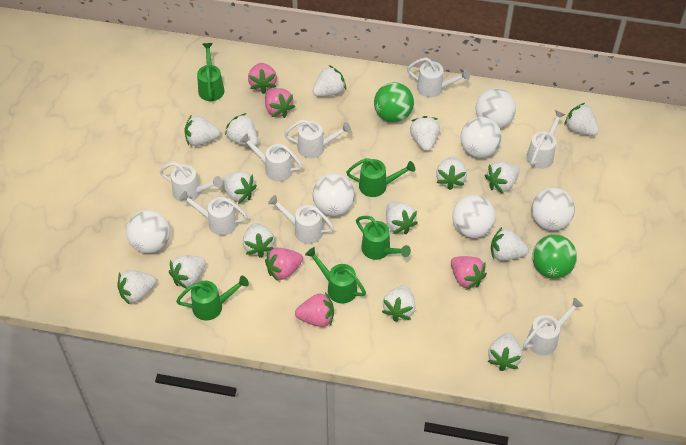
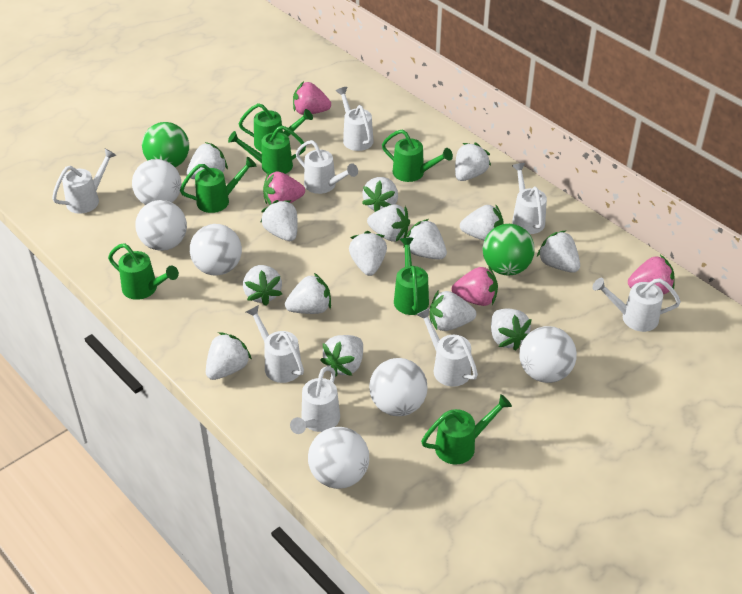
green watering can: 5 -> 7
pink strawberry: 5 -> 4

